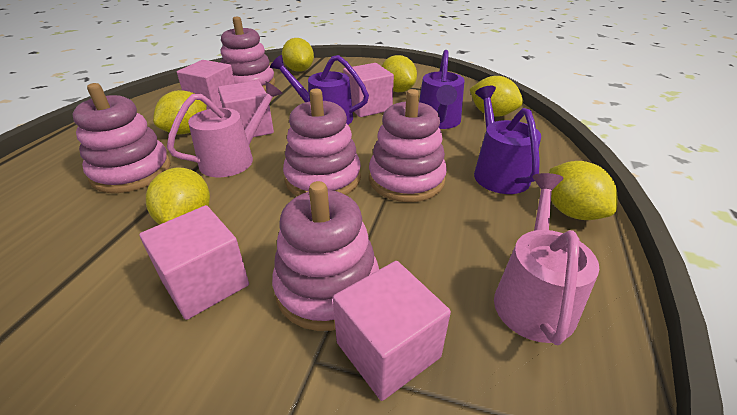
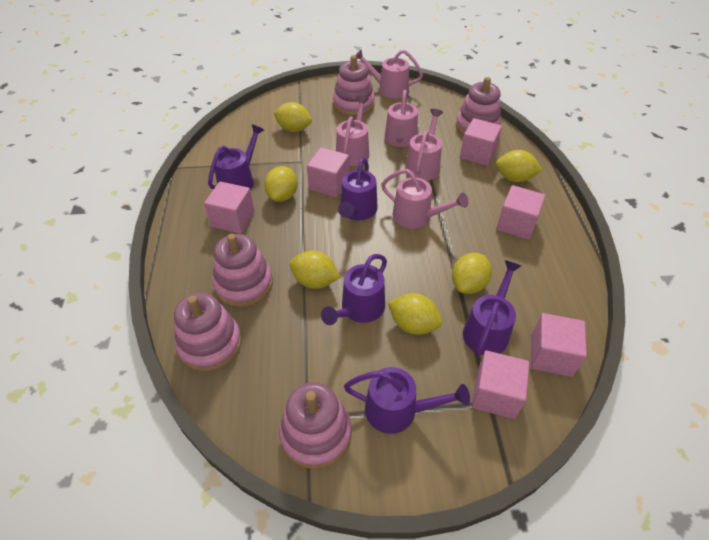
pink cube: 5 -> 6
pink watering can: 2 -> 5
purple watering can: 3 -> 5

